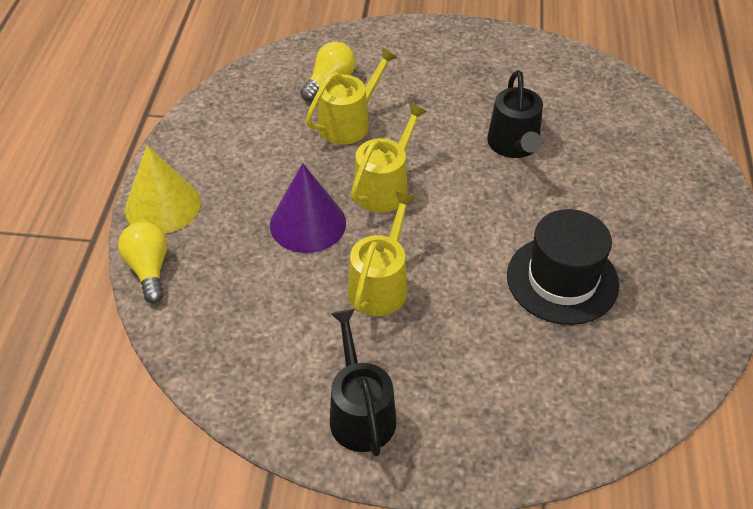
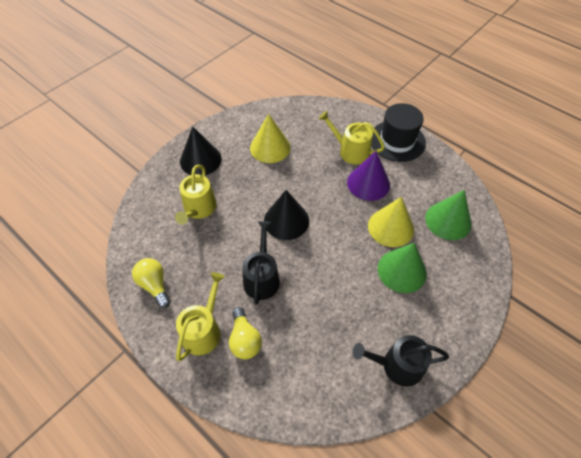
black cone: 0 -> 2
green cone: 0 -> 2
yellow cone: 1 -> 2

